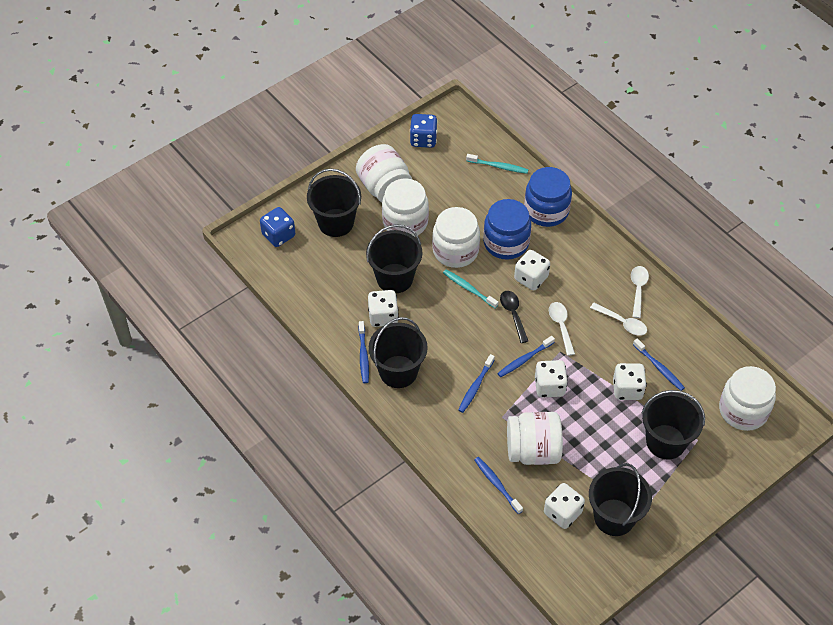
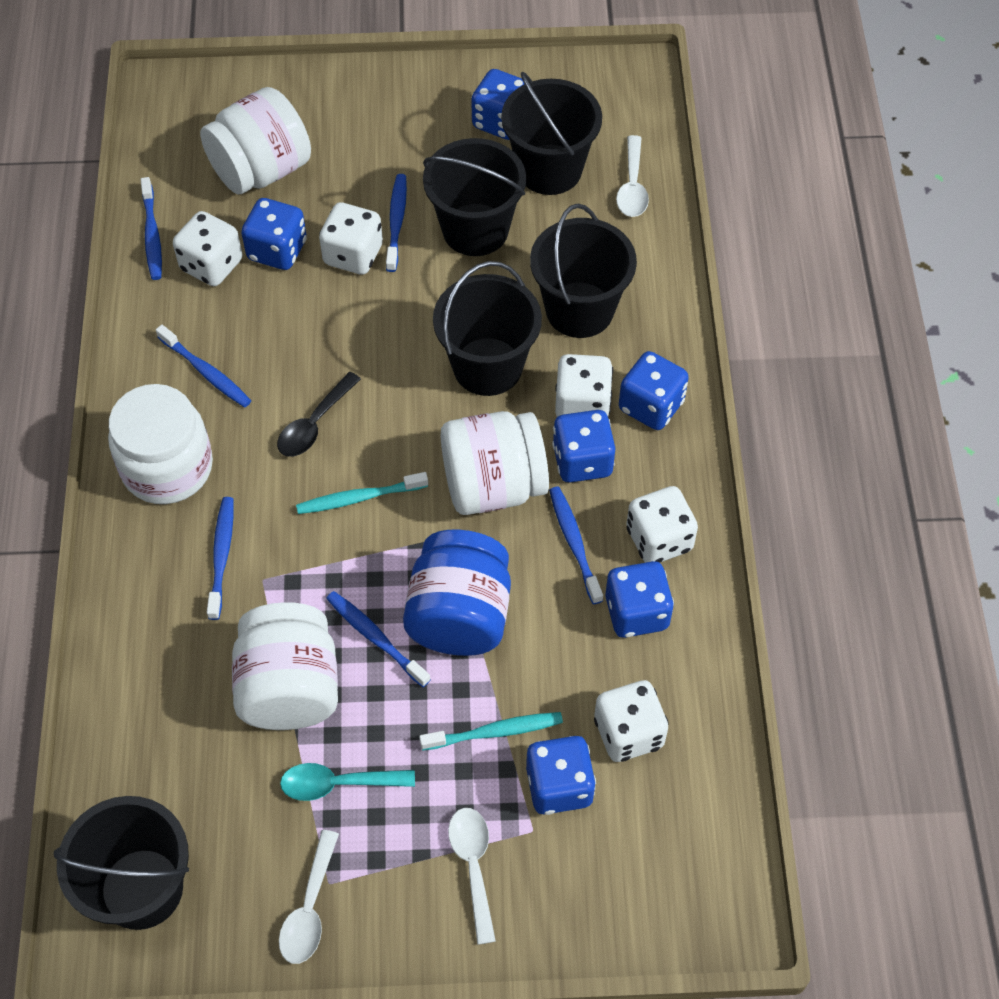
blue dice: 2 -> 6
blue jar: 2 -> 1
blue toothbrush: 5 -> 6
turquoise spoon: 0 -> 1
white jar: 5 -> 4

